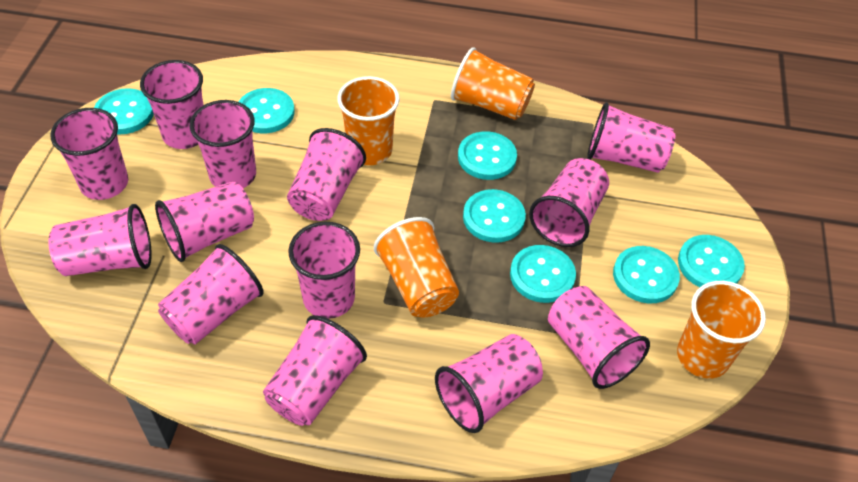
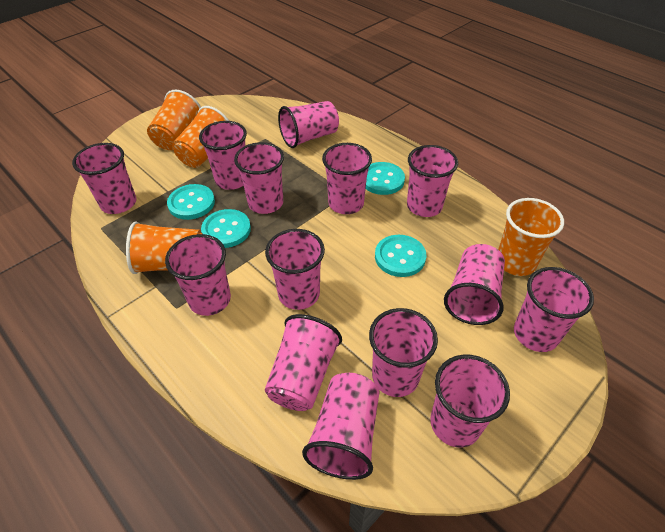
pink cup: 13 -> 14
turquoise button: 7 -> 4

